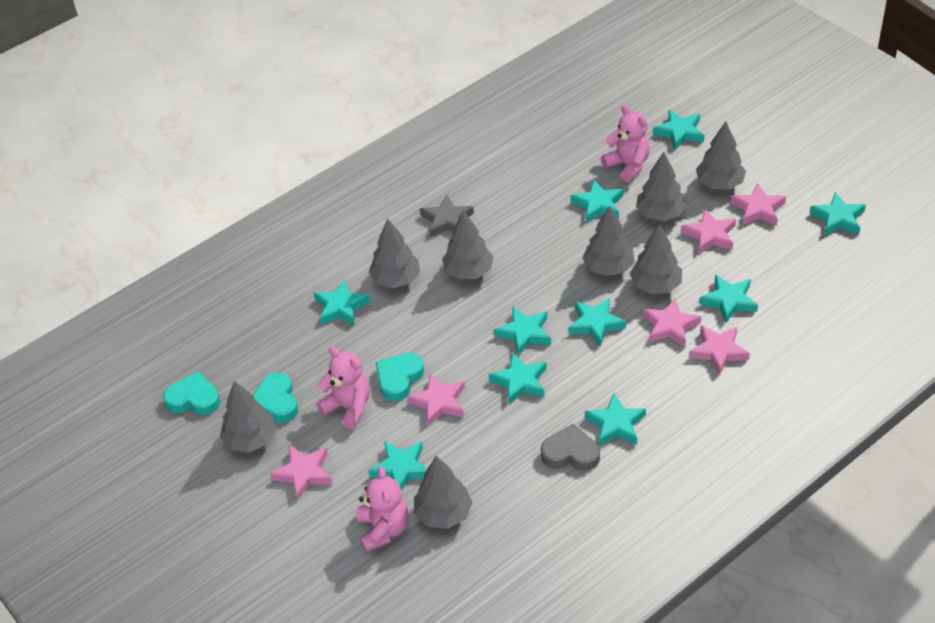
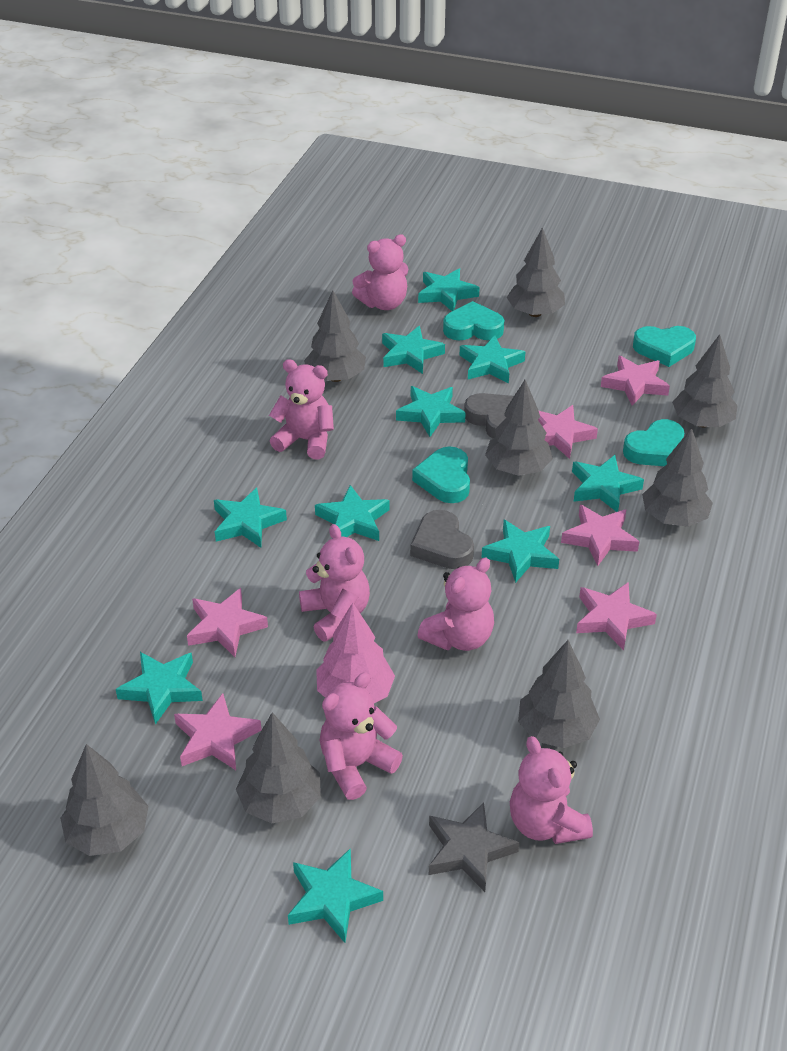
grey heart: 1 -> 2
pink teddy bear: 3 -> 6
pink tree: 0 -> 1
turquoise heart: 3 -> 4

